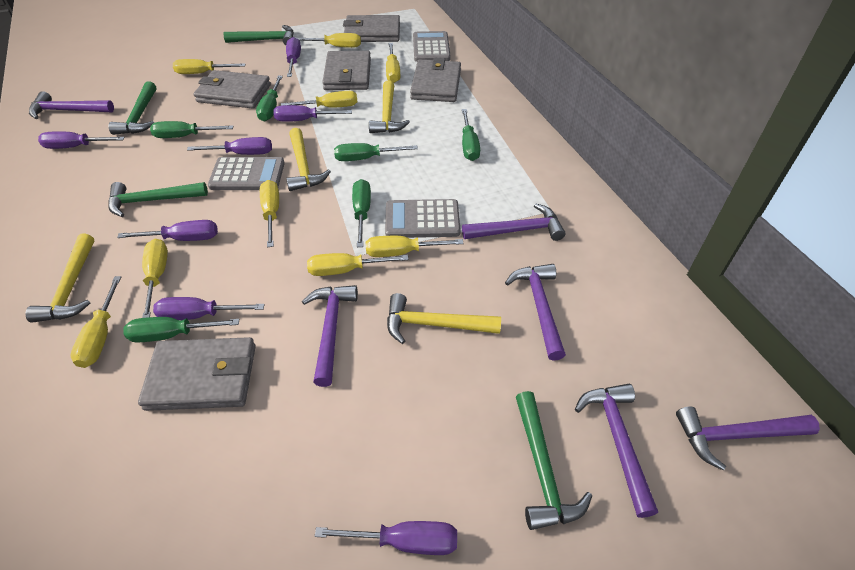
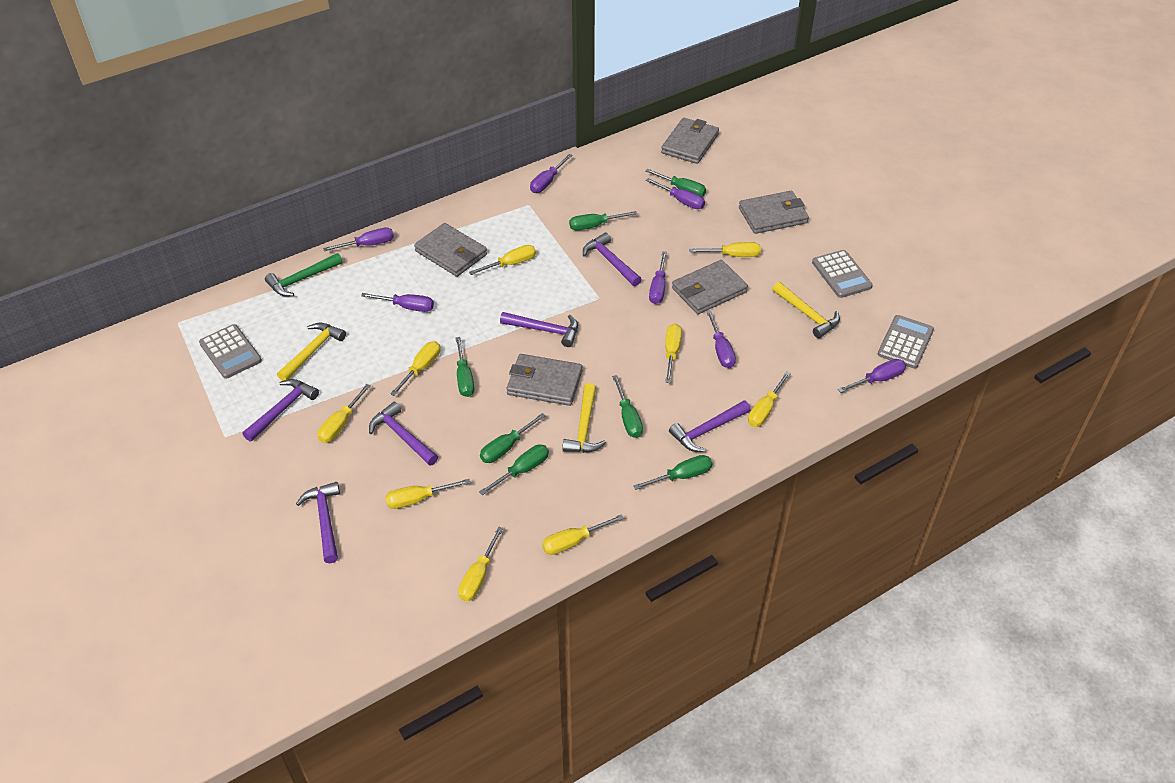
green hammer: 4 -> 1
green screwdriver: 6 -> 7
yellow hammer: 4 -> 3

